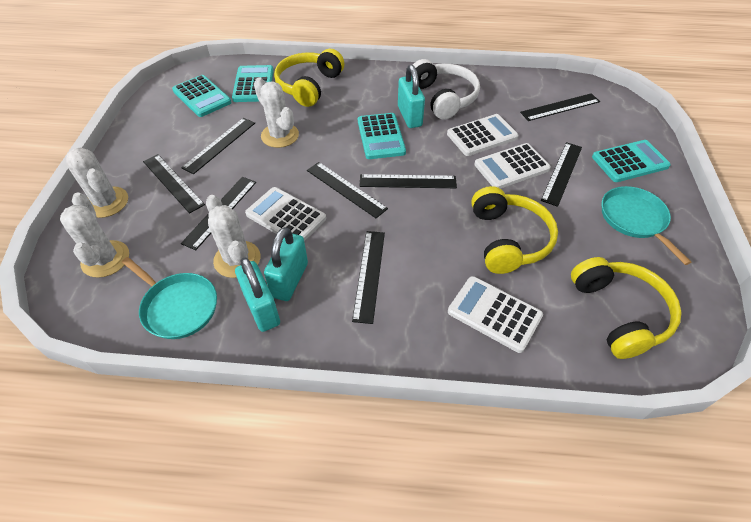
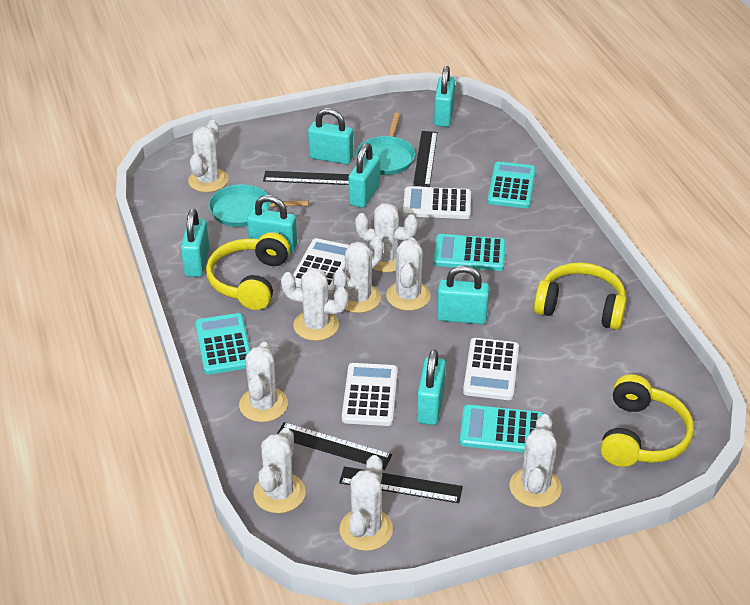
black ruler: 8 -> 4
turquoise padlock: 3 -> 7
white cactus: 4 -> 9
white headphones: 1 -> 0

